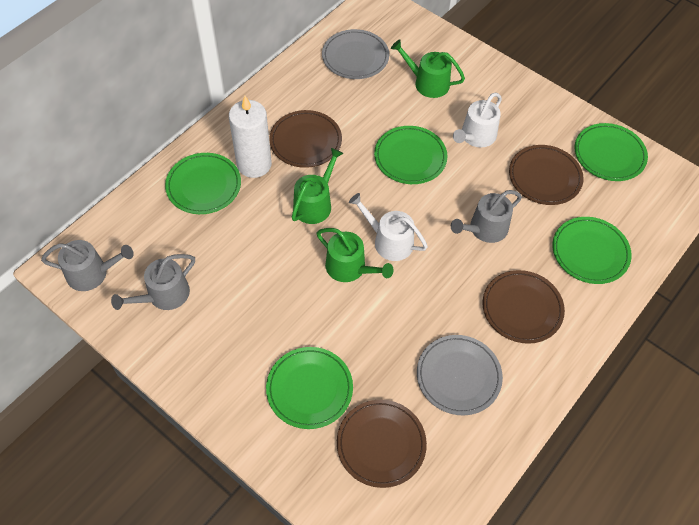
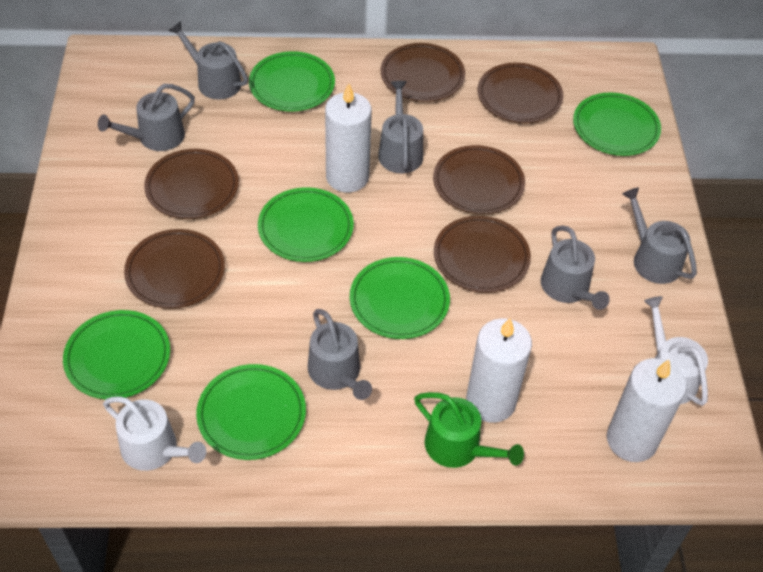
brown plate: 4 -> 6
green plate: 5 -> 6
green watering can: 3 -> 1
grey plate: 2 -> 0
grey watering can: 3 -> 6
white candle: 1 -> 3

